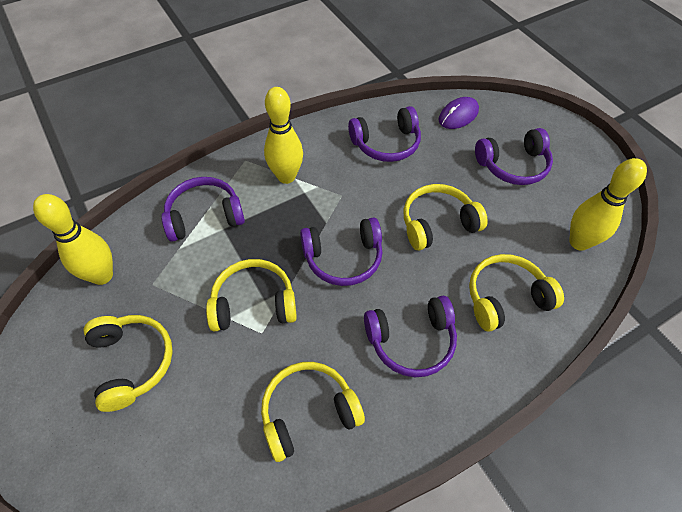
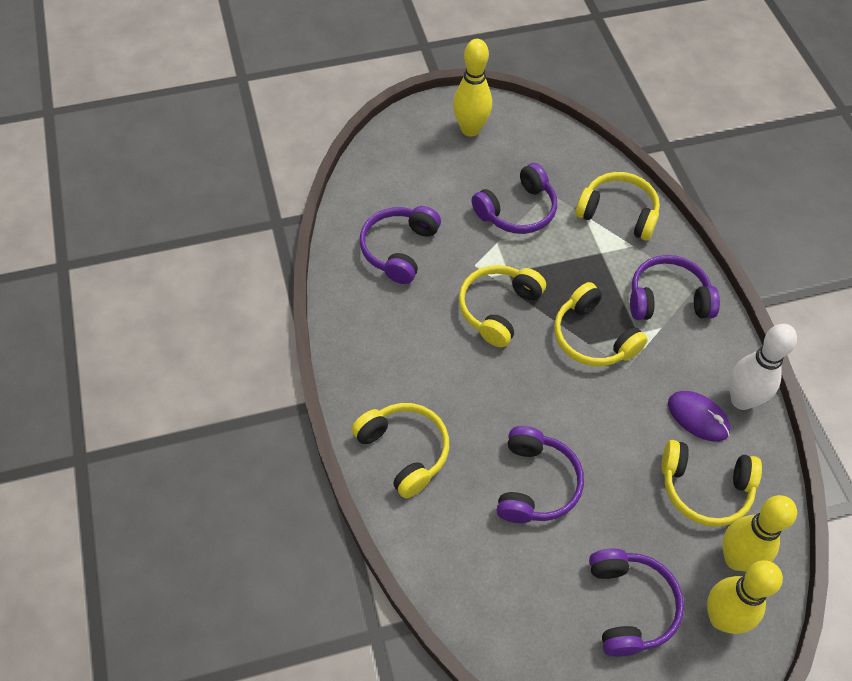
white bowling pin: 0 -> 1

